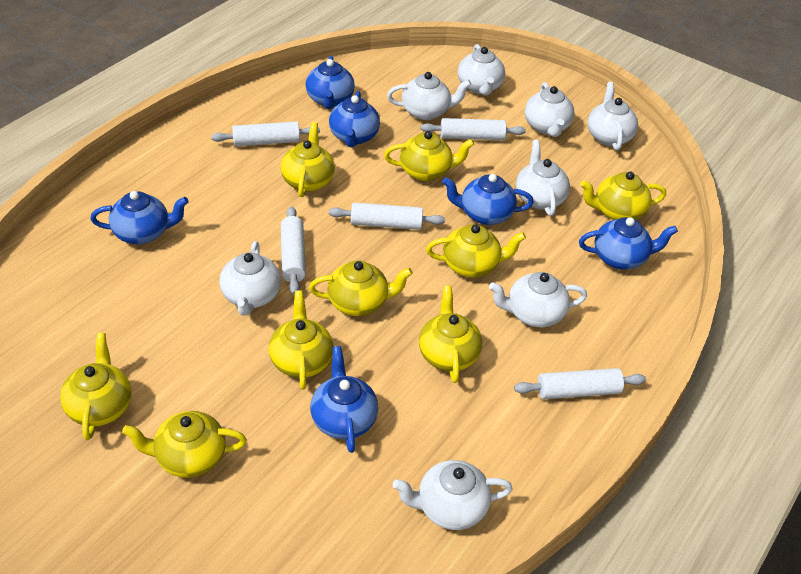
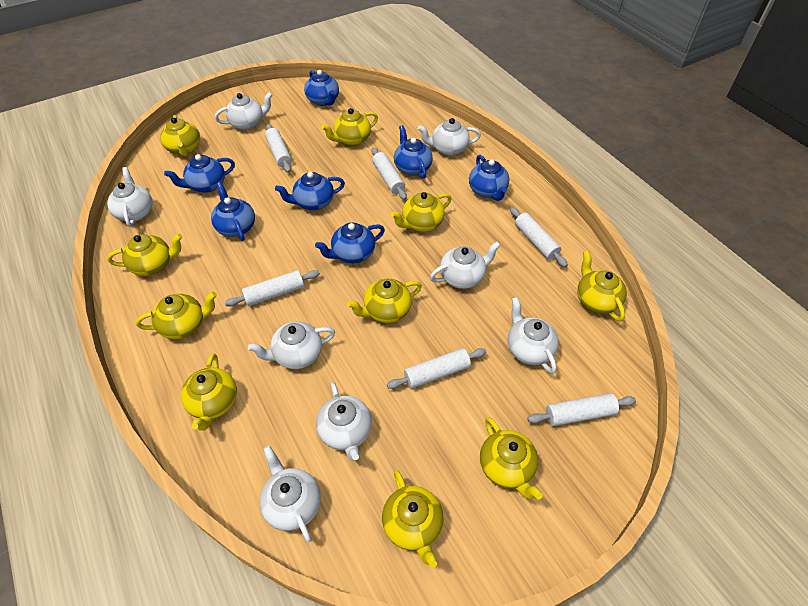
blue teapot: 6 -> 7
white rolling pin: 5 -> 6
yellow teapot: 9 -> 10

